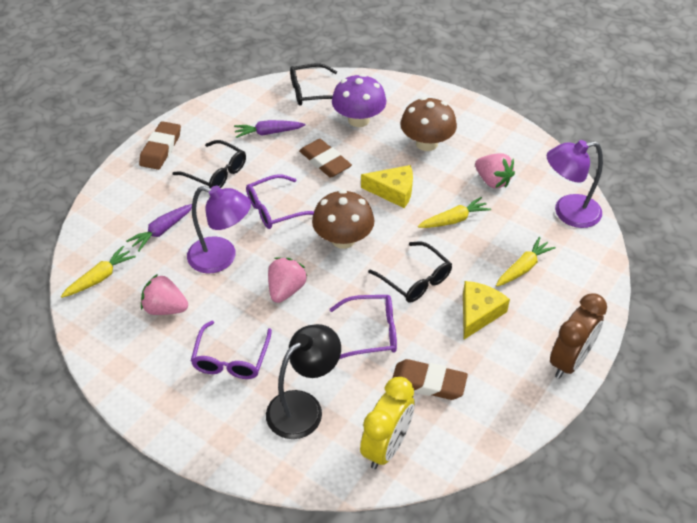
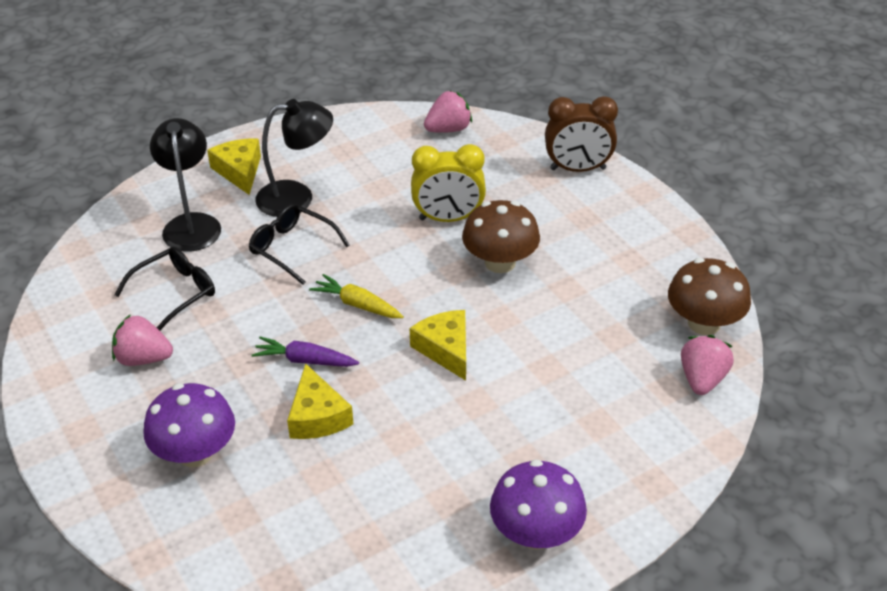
black glasses: 3 -> 2
black lamp: 1 -> 2
brown eraser: 3 -> 0
purple carrot: 2 -> 1
purple glasses: 3 -> 0
purple lamp: 2 -> 0
purple mushroom: 1 -> 2
yellow carrot: 3 -> 1
yellow cheese: 2 -> 3

